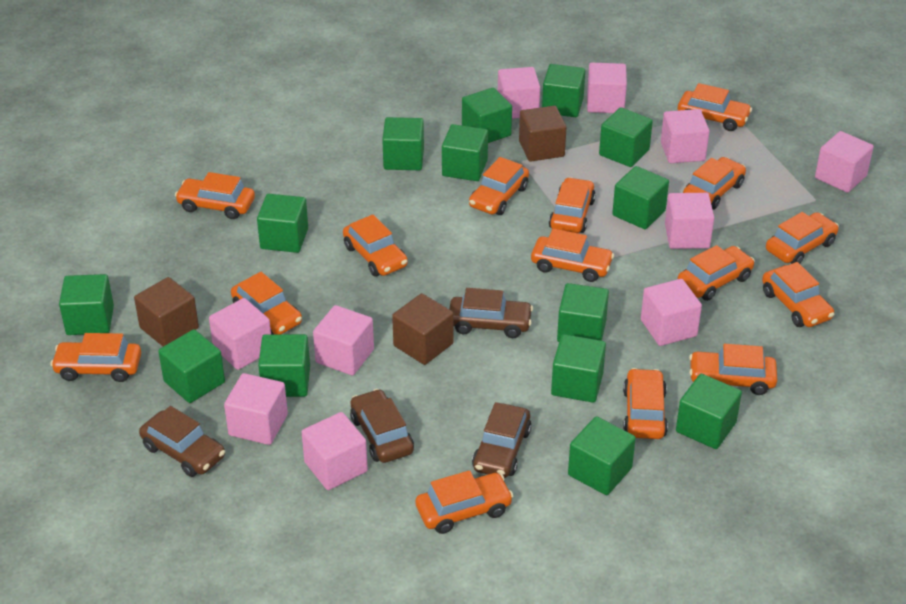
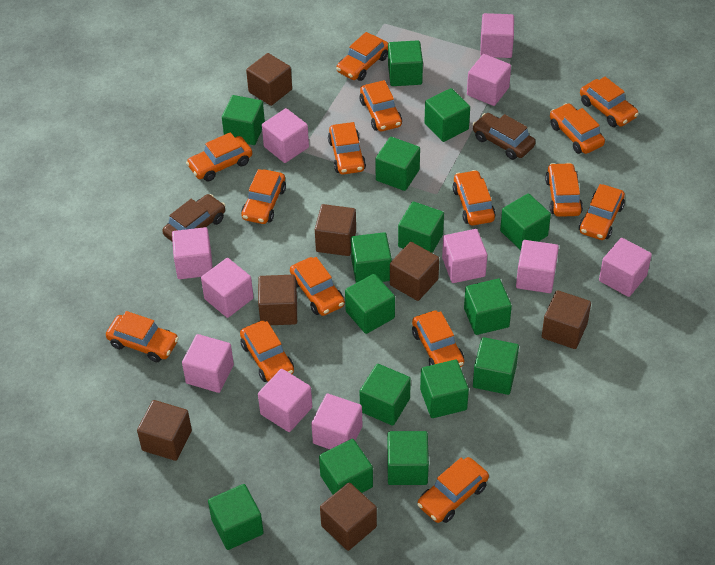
brown car: 4 -> 2
brown cube: 3 -> 7
green cube: 14 -> 15
pink cube: 10 -> 11

